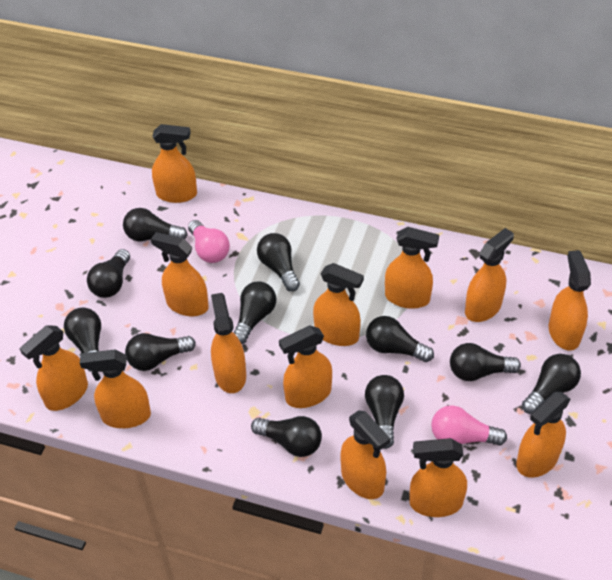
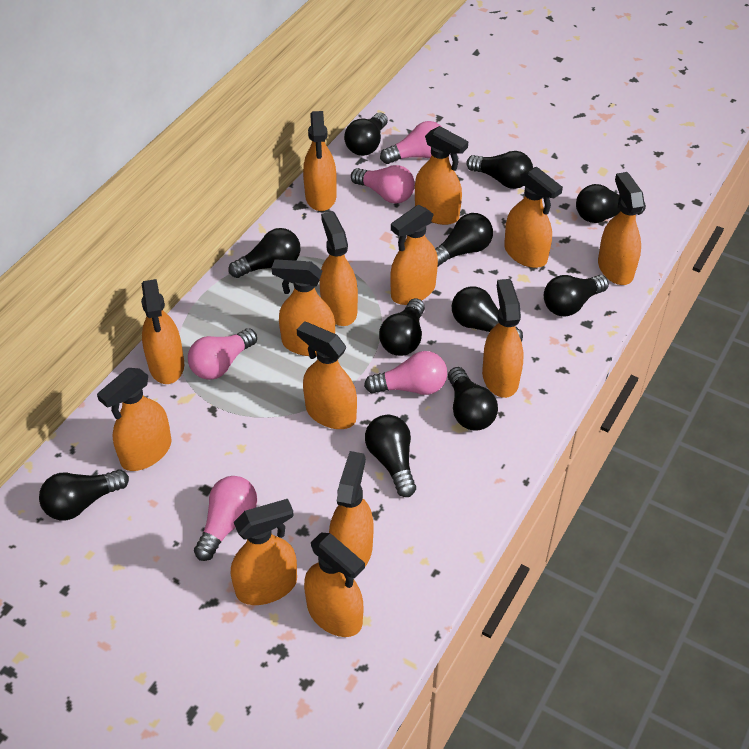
orange spray bottle: 13 -> 14
pink light bulb: 2 -> 5

